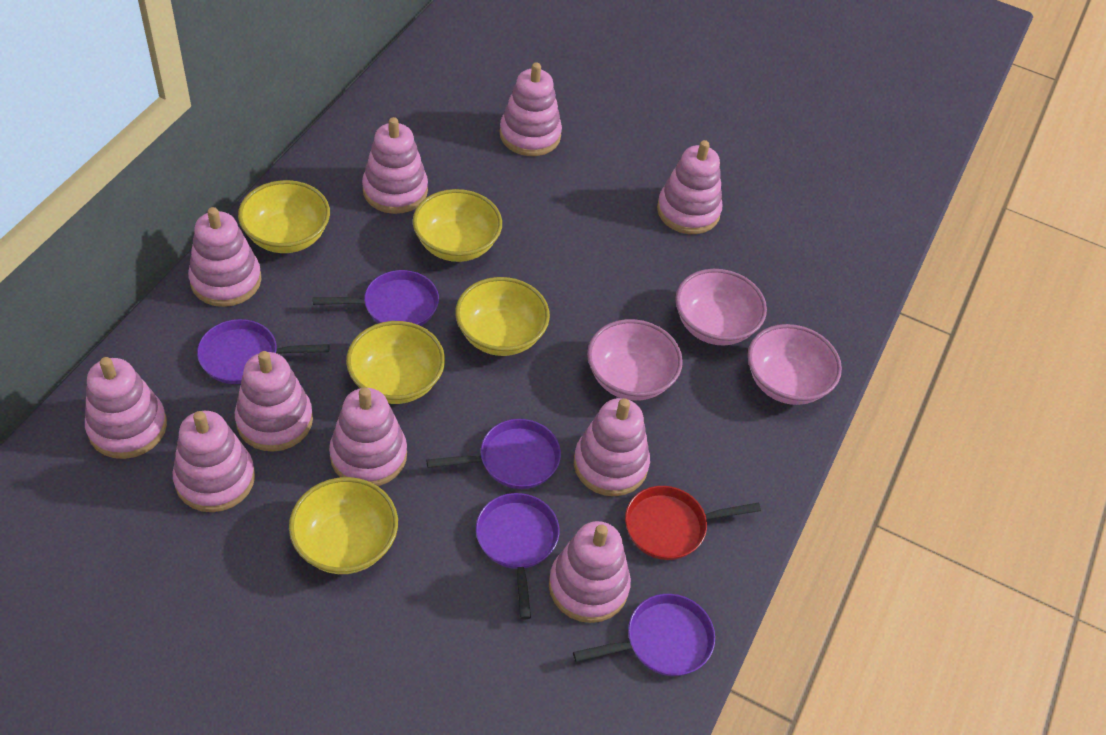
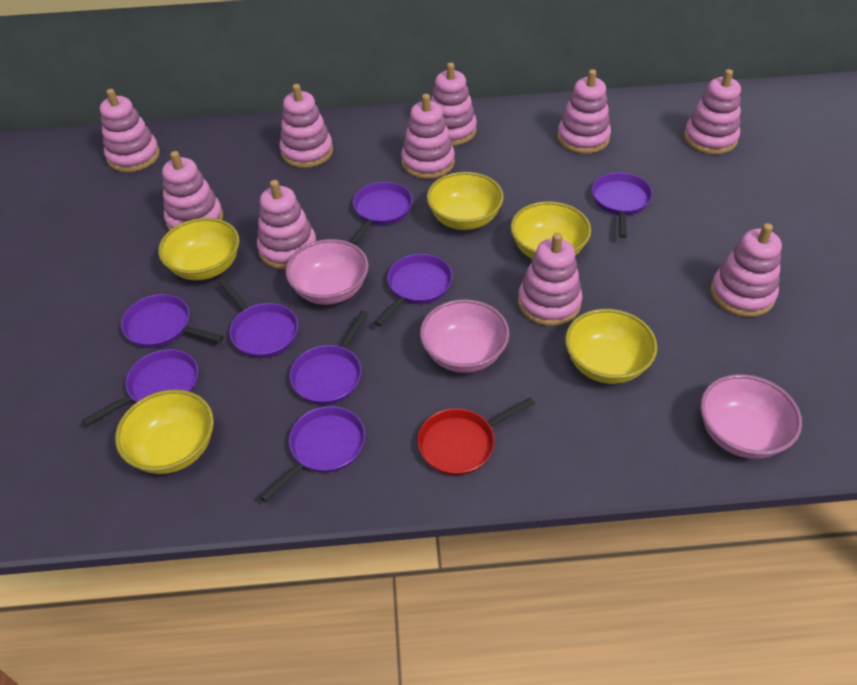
purple pan: 5 -> 8

